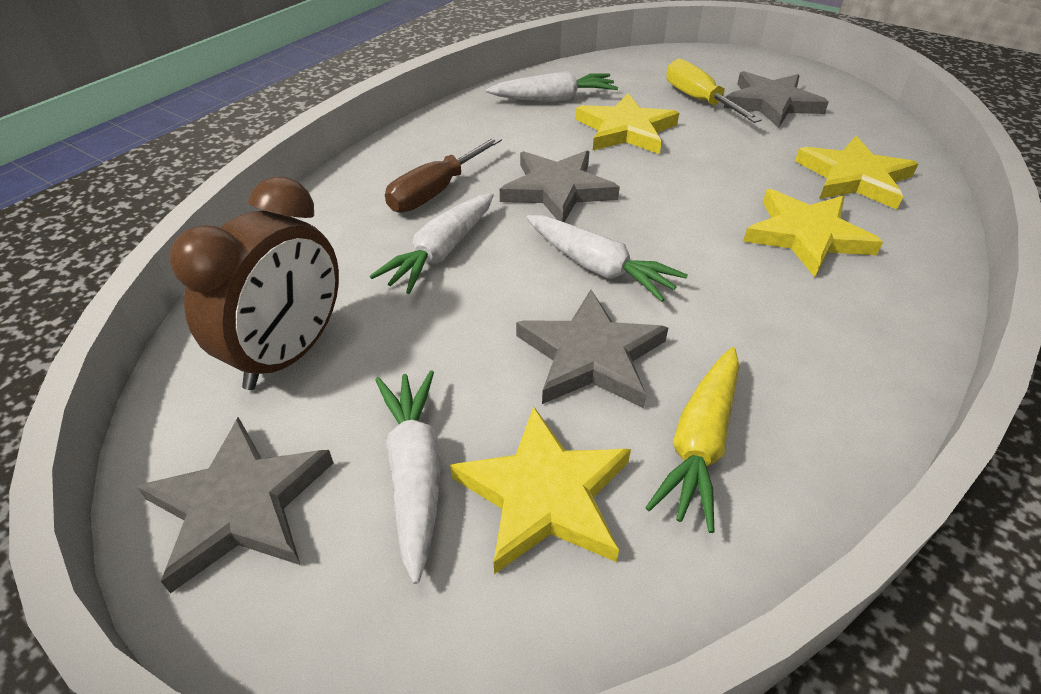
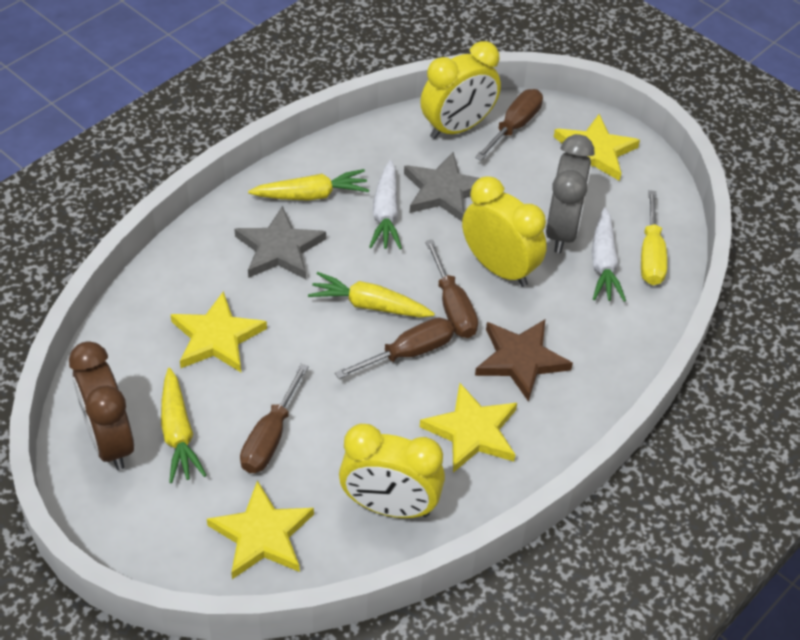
brown screwdriver: 1 -> 4
brown star: 0 -> 1
grey clock: 0 -> 1
grey star: 4 -> 2
white carrot: 4 -> 2
yellow carrot: 1 -> 3
yellow clock: 0 -> 3

